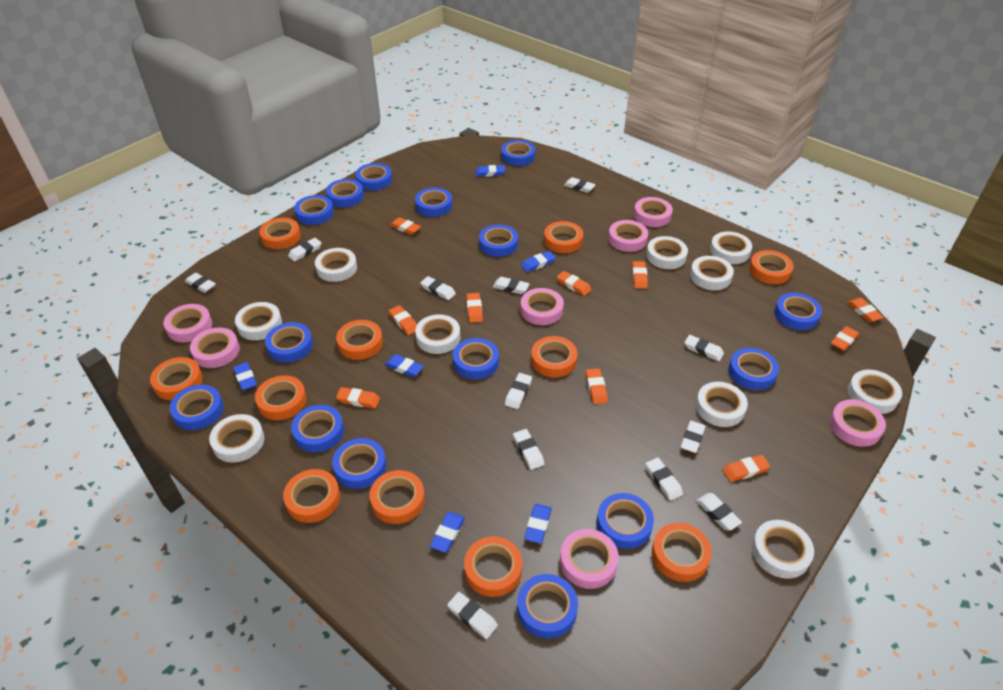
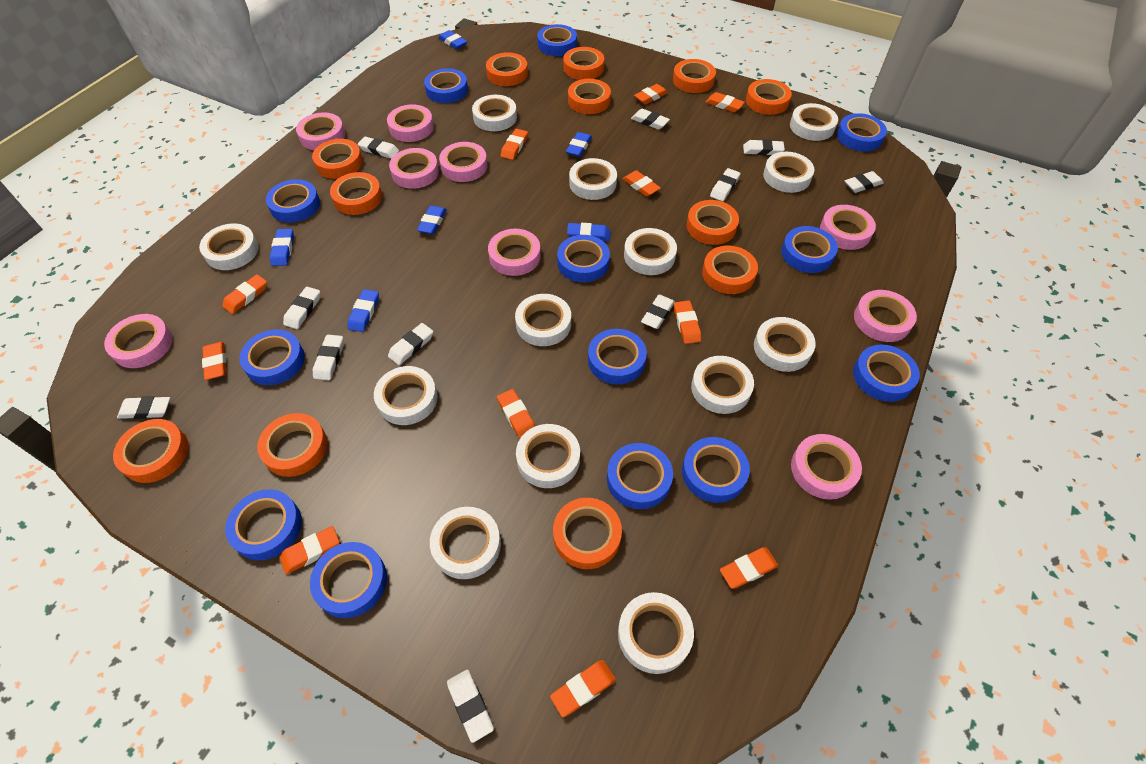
blue tape: 15 -> 13
orange eraser: 10 -> 11
orange tape: 11 -> 12
pink tape: 7 -> 9
white eraser: 12 -> 11
white tape: 10 -> 13

